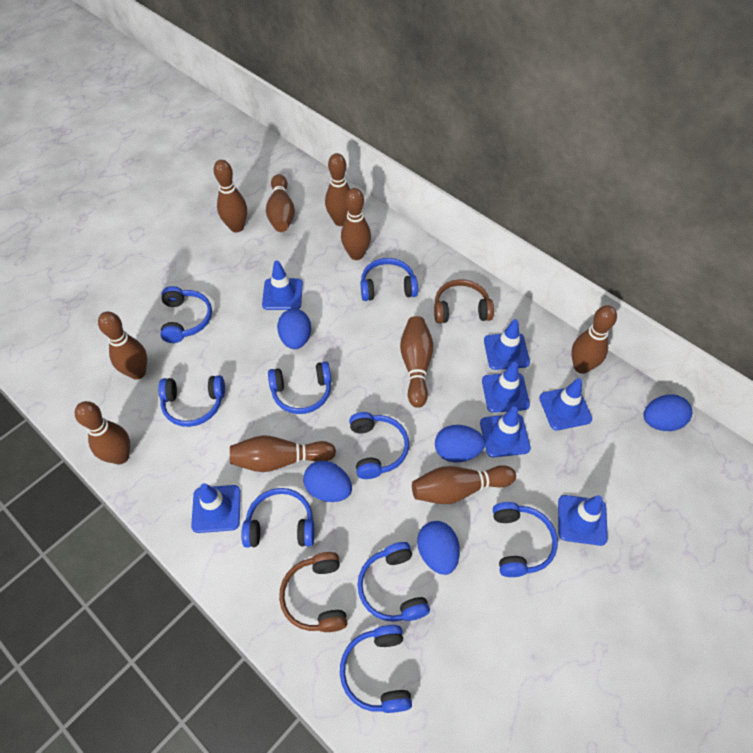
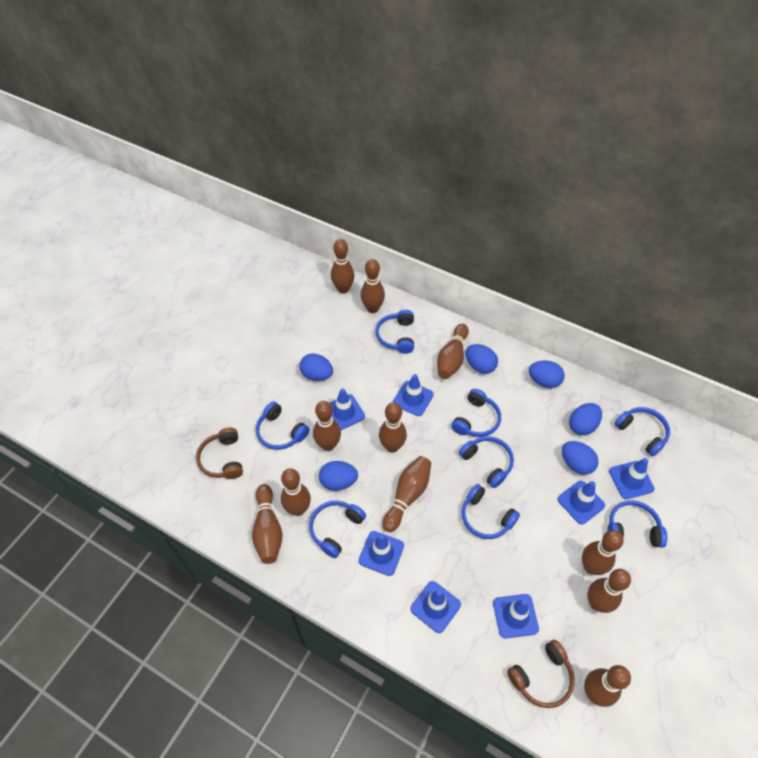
blue egg: 5 -> 6
blue headphones: 9 -> 8
brown bowling pin: 10 -> 11

